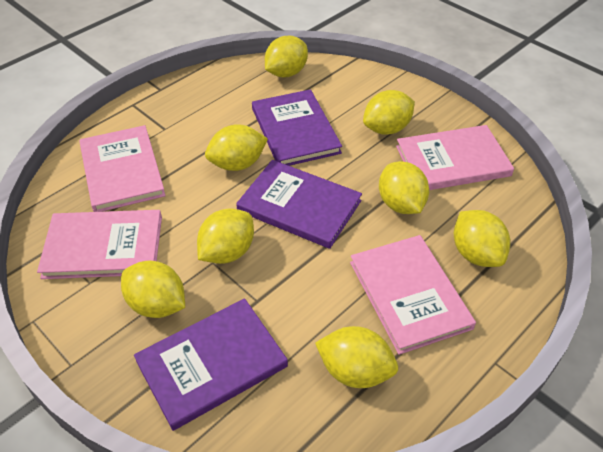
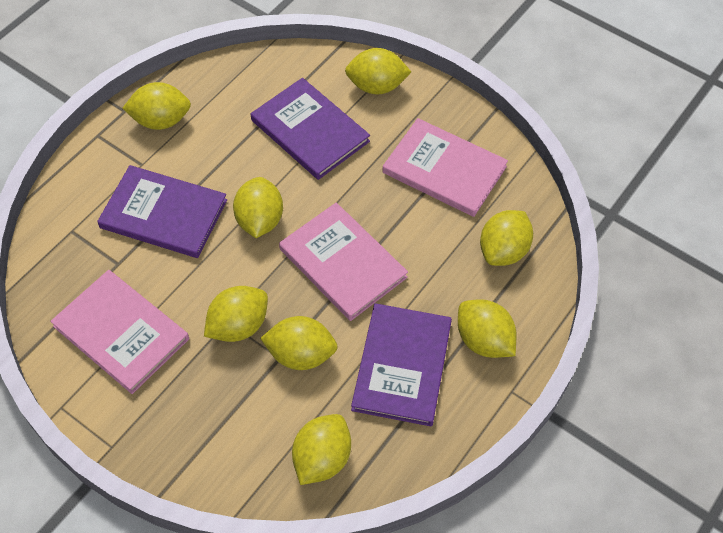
pink book: 4 -> 3

